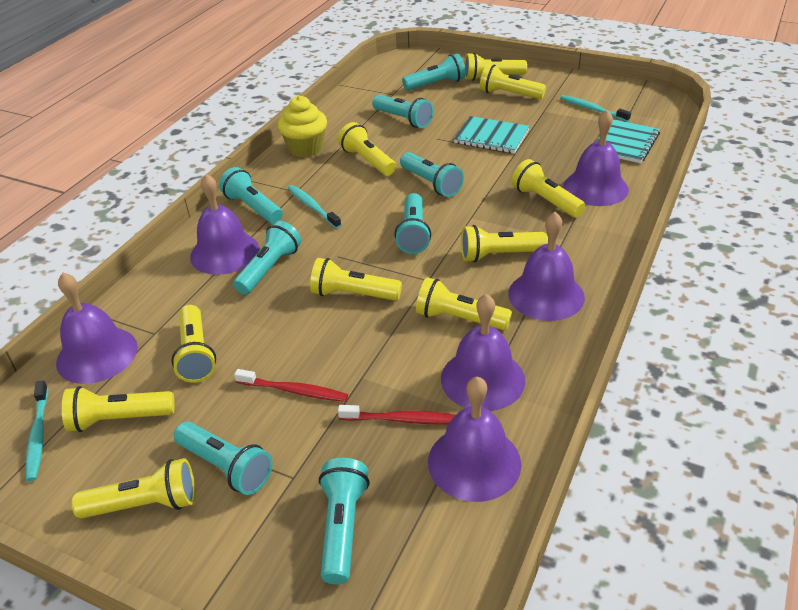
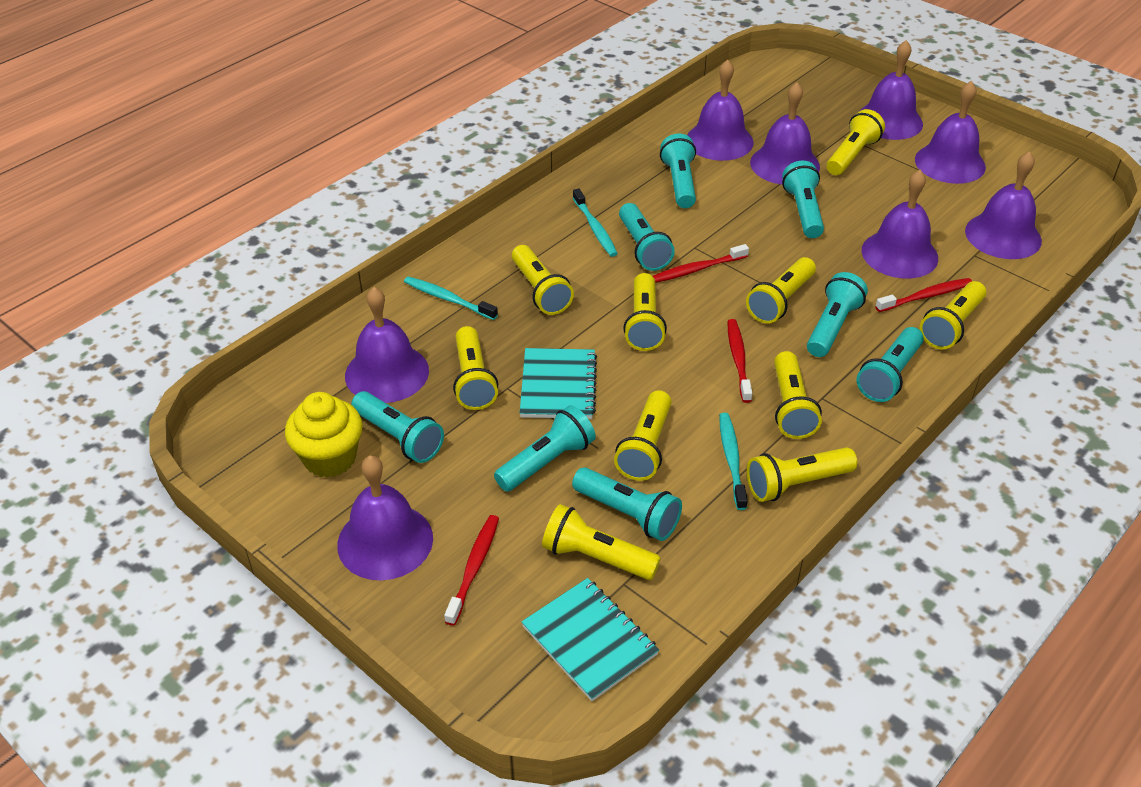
purple bell: 6 -> 8
red toothbrush: 2 -> 4

